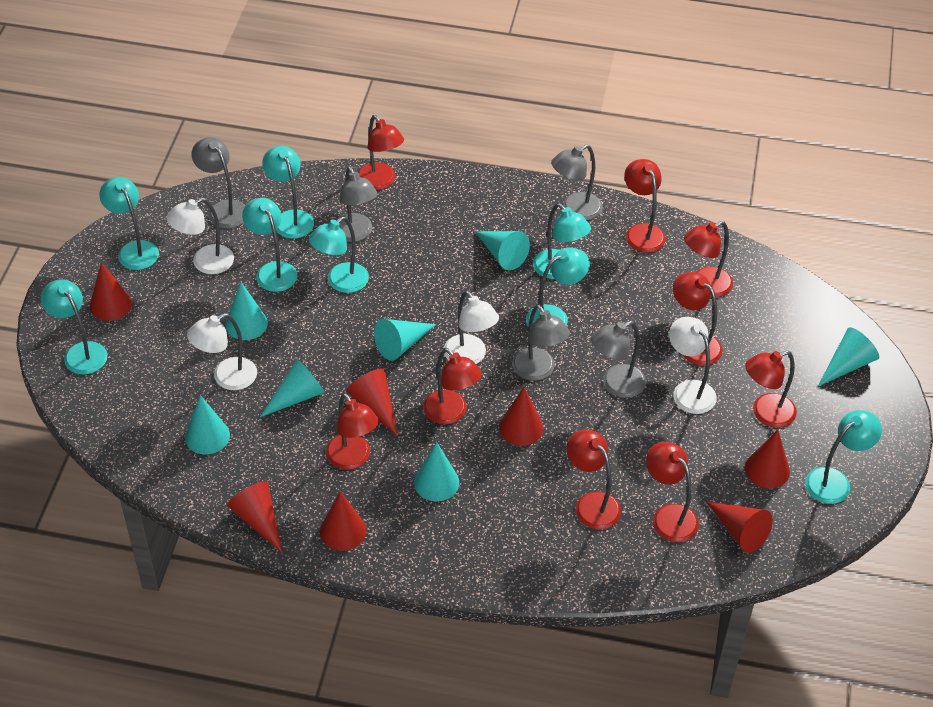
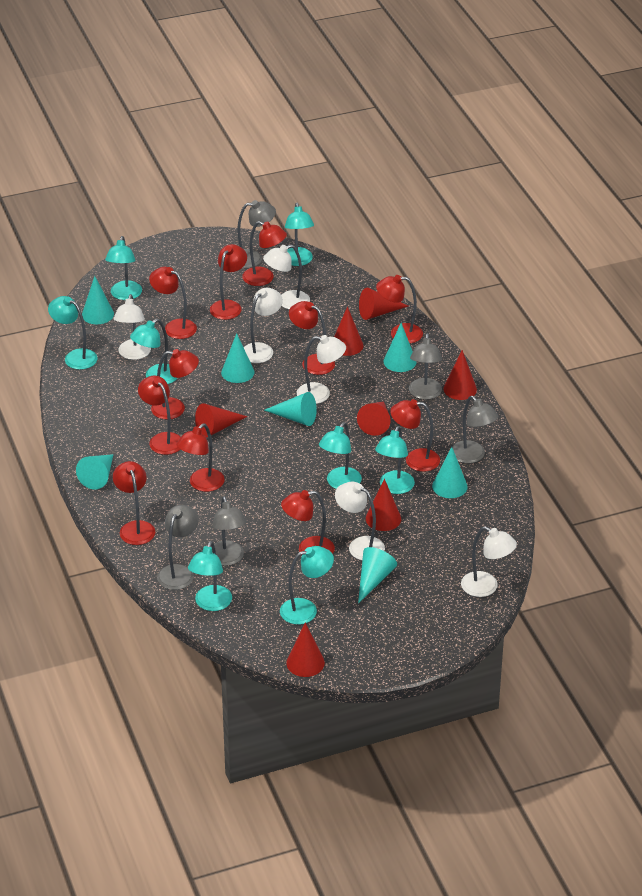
red lamp: 9 -> 11
white lamp: 4 -> 6

